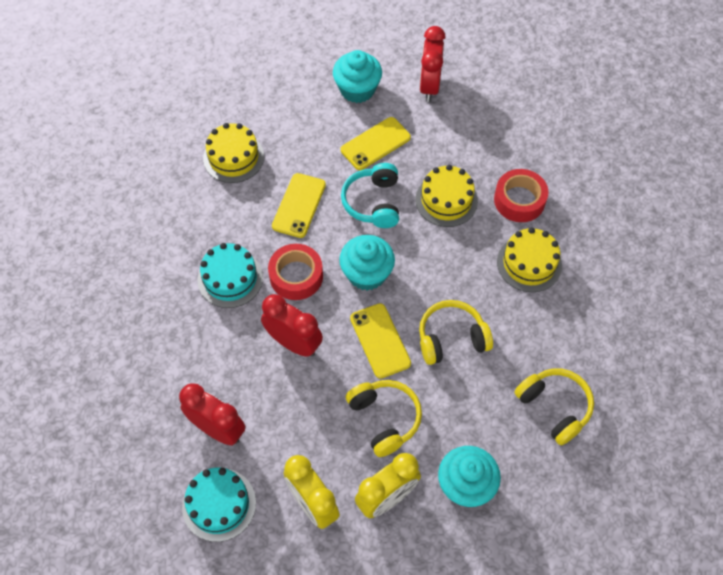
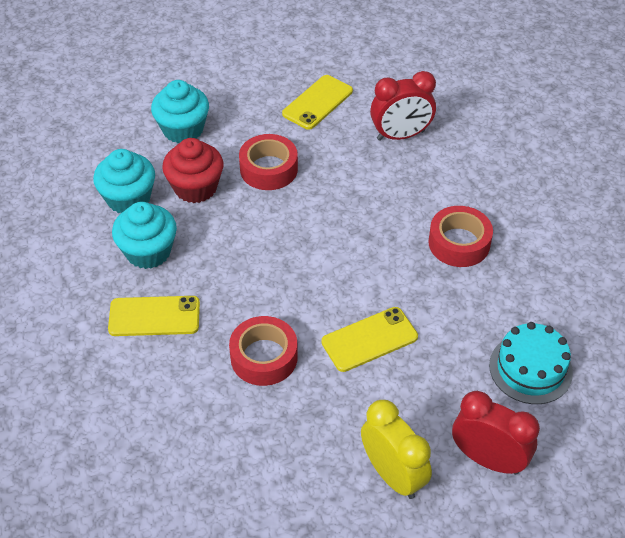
red clock: 3 -> 2
red cupcake: 0 -> 1
red tape: 2 -> 3
turquoise cake: 2 -> 1
turquoise headphones: 1 -> 0
yellow cake: 3 -> 0
yellow clock: 2 -> 1
yellow headphones: 3 -> 0

